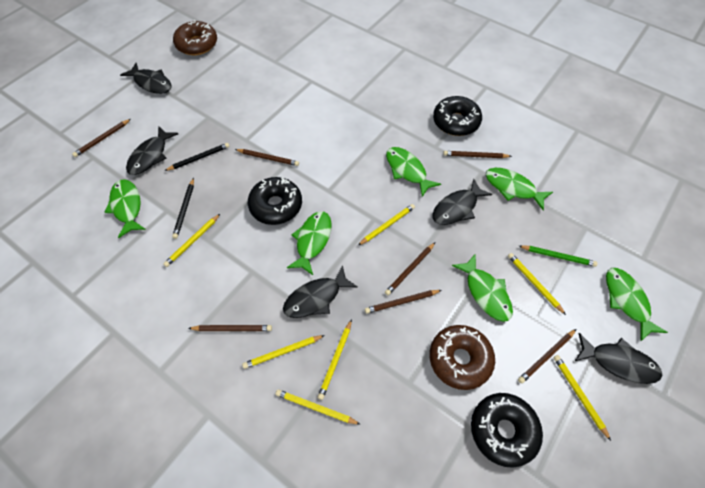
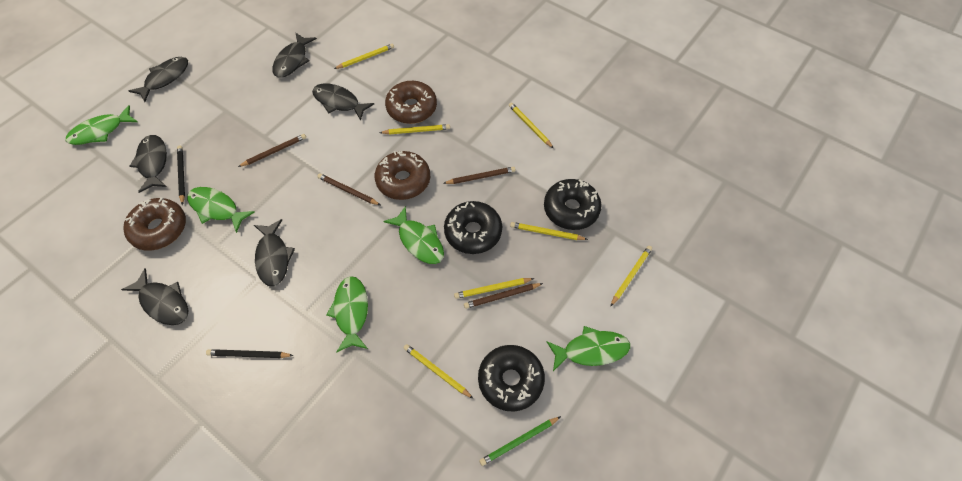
black fish: 5 -> 6
brown donut: 2 -> 3
brown pencil: 7 -> 4
green fish: 6 -> 5

